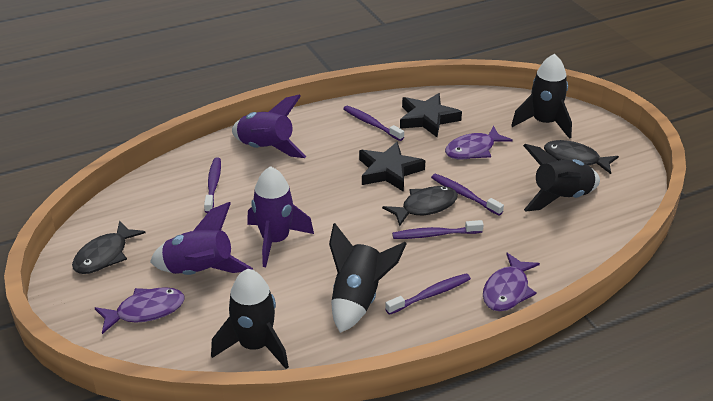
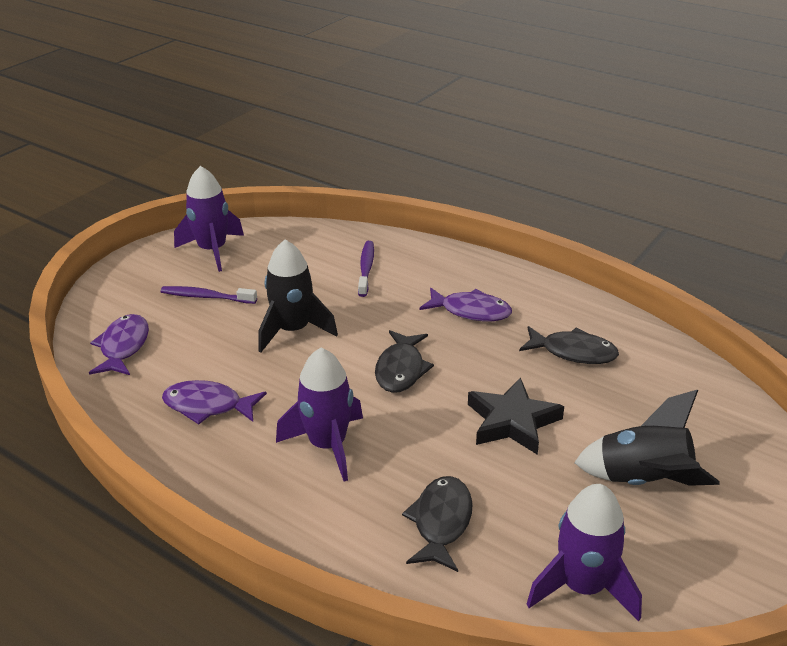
black rocket: 4 -> 2
black star: 2 -> 1
purple toothbrush: 5 -> 2

